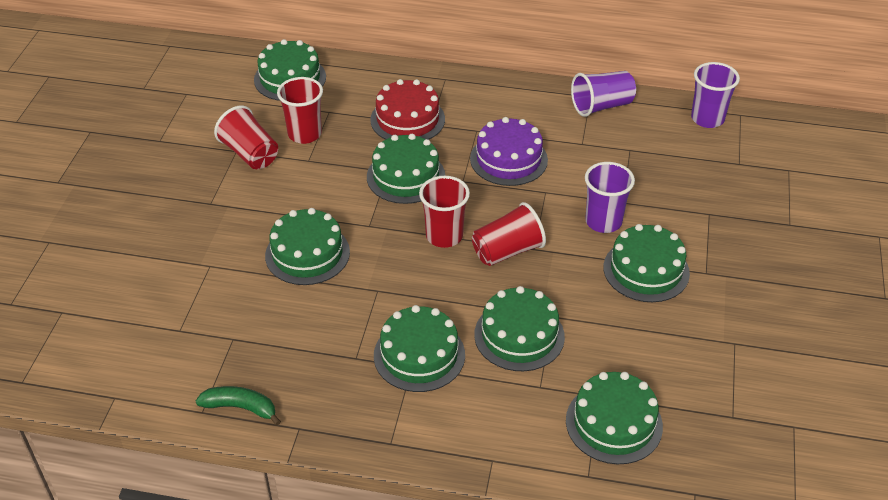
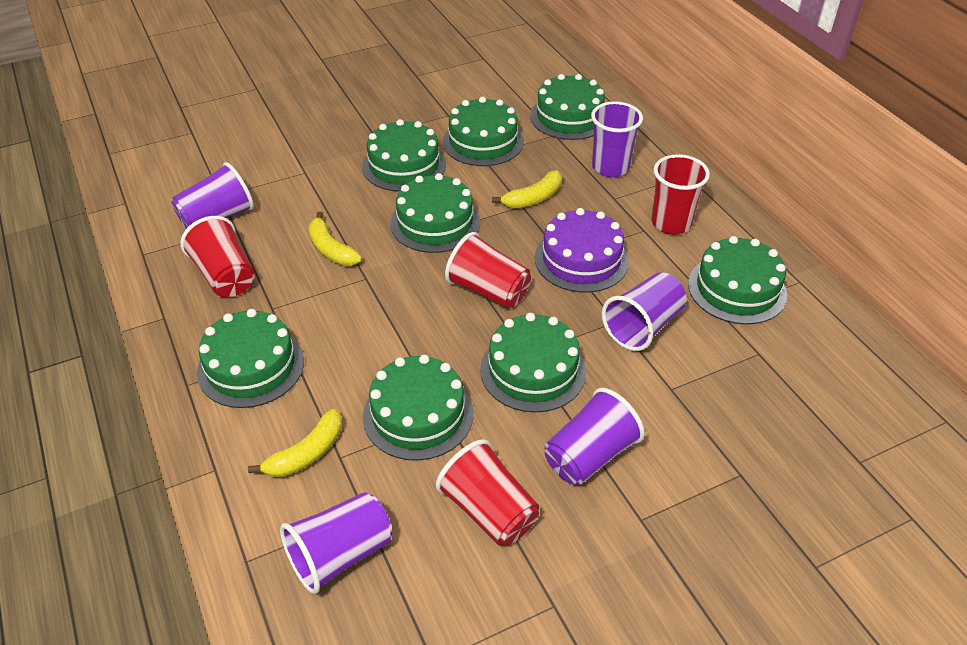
green banana: 1 -> 0
green cake: 7 -> 8
purple cup: 3 -> 5
red cake: 1 -> 0
yellow banana: 0 -> 3

